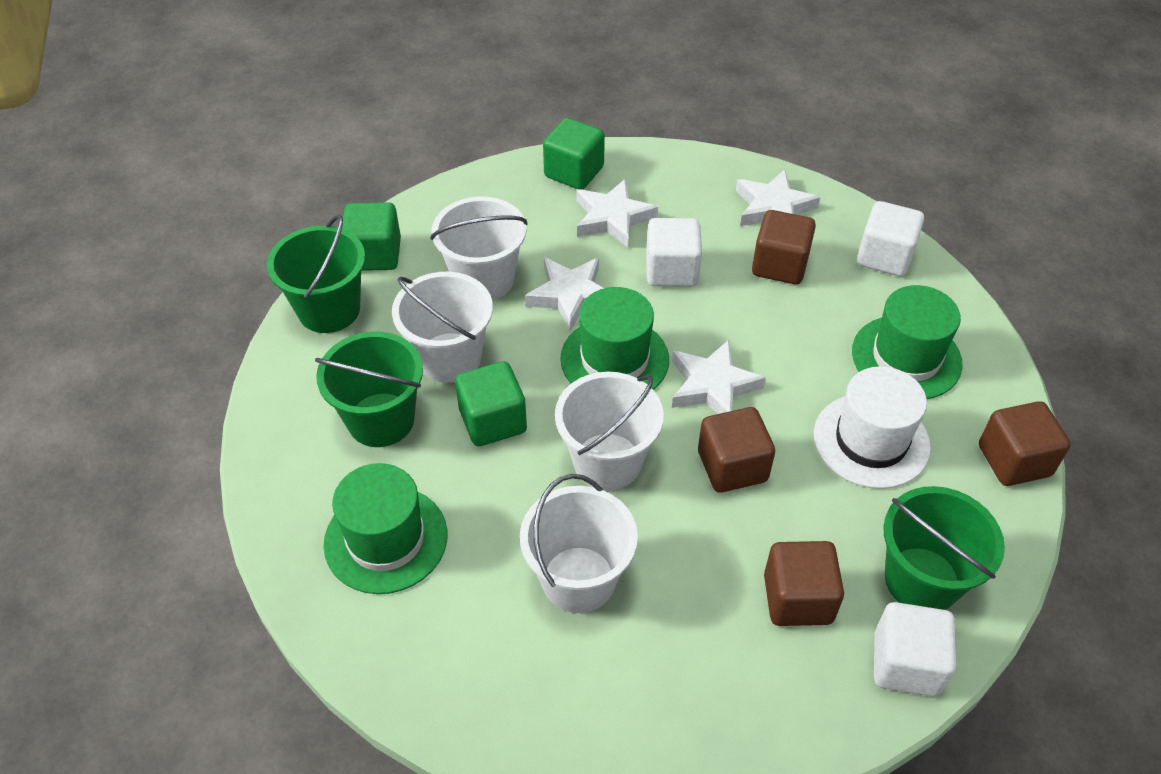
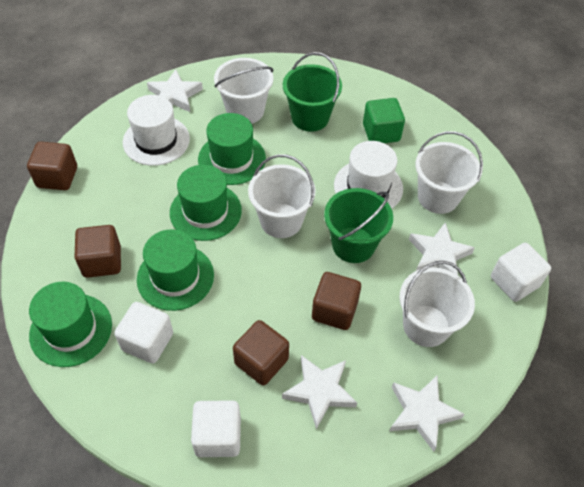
green bucket: 3 -> 2
green cube: 3 -> 1
green hat: 3 -> 4
white hat: 1 -> 2

